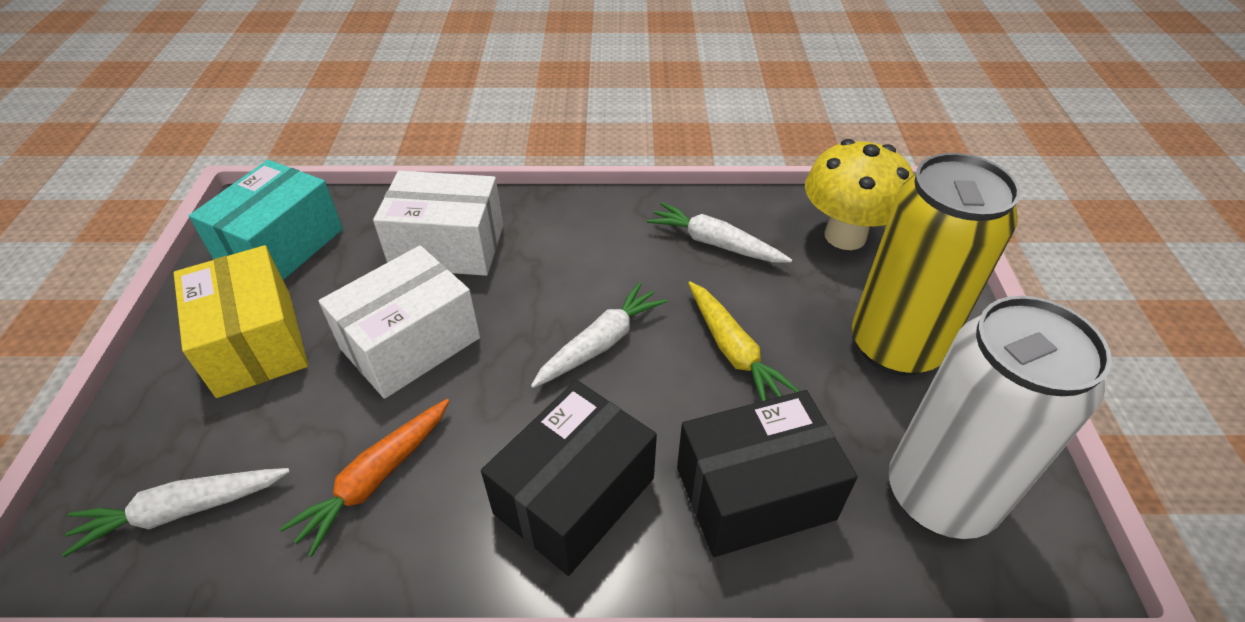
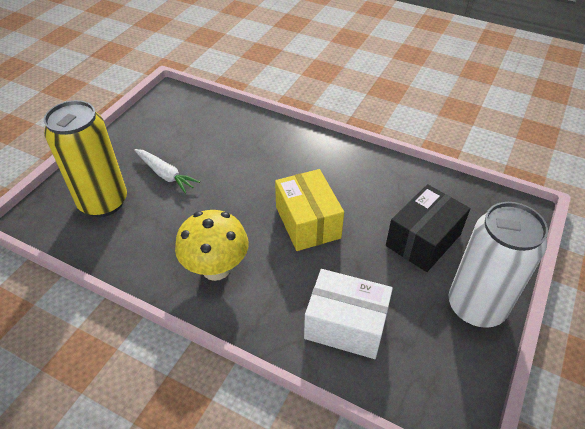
black box: 2 -> 1
orange carrot: 1 -> 0
turquoise box: 1 -> 0
white box: 2 -> 1
white carrot: 3 -> 1
yellow carrot: 1 -> 0

